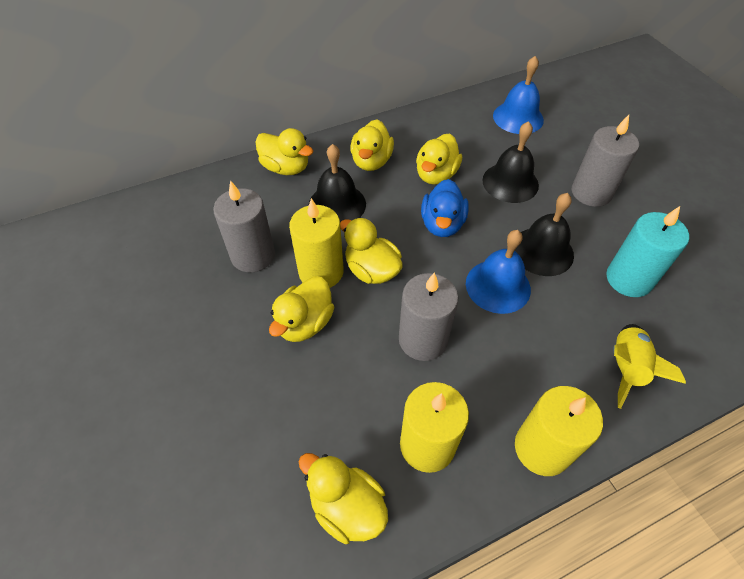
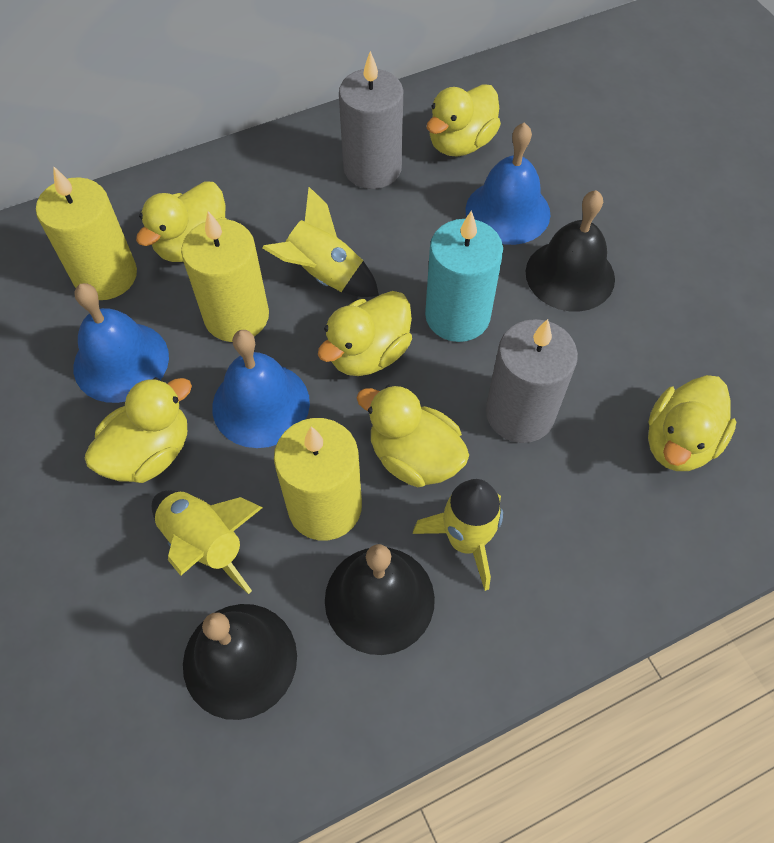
blue bell: 2 -> 3
blue duck: 1 -> 0
grey candle: 3 -> 2
yellow rocket: 1 -> 3

